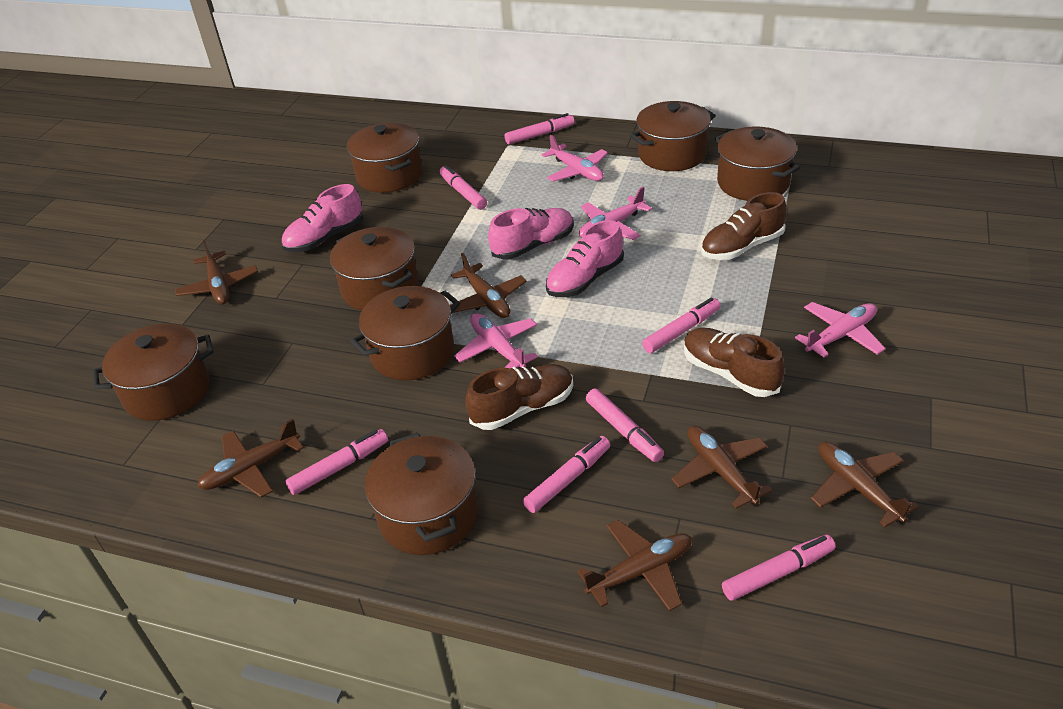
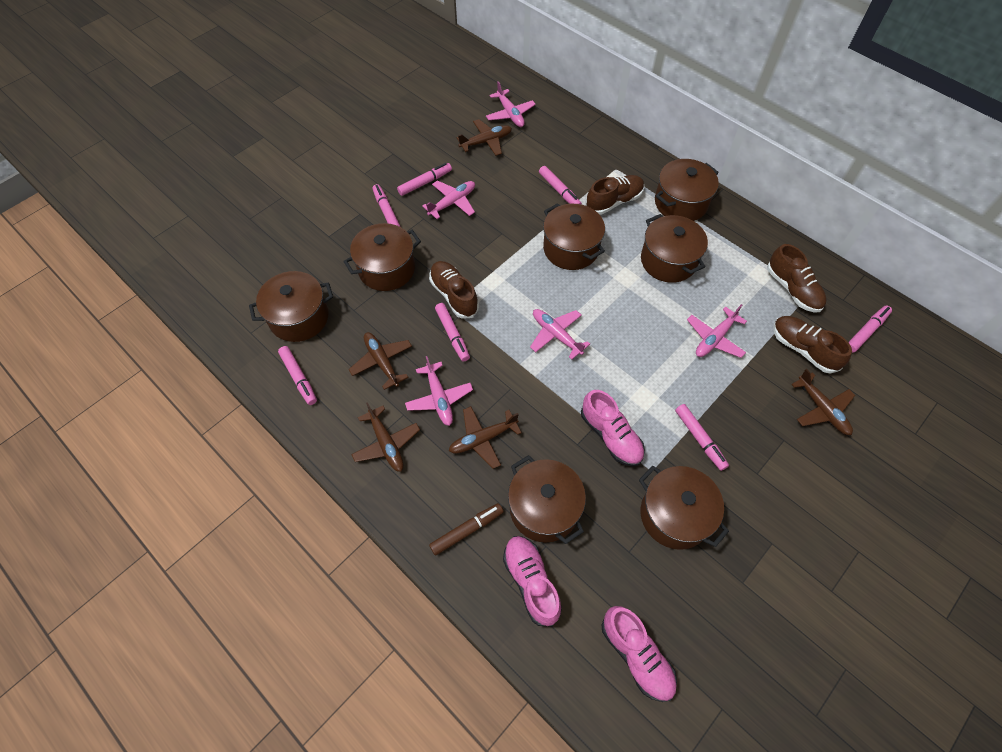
brown marker: 0 -> 1
brown plane: 6 -> 5
brown shoe: 3 -> 4
pink plane: 4 -> 5

